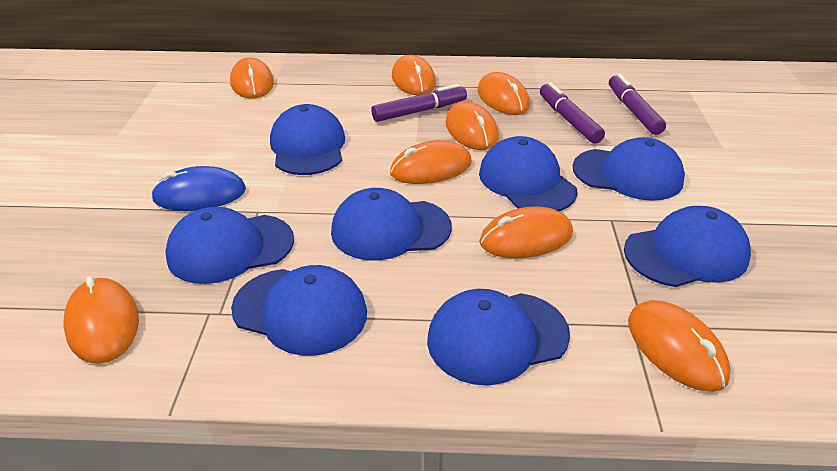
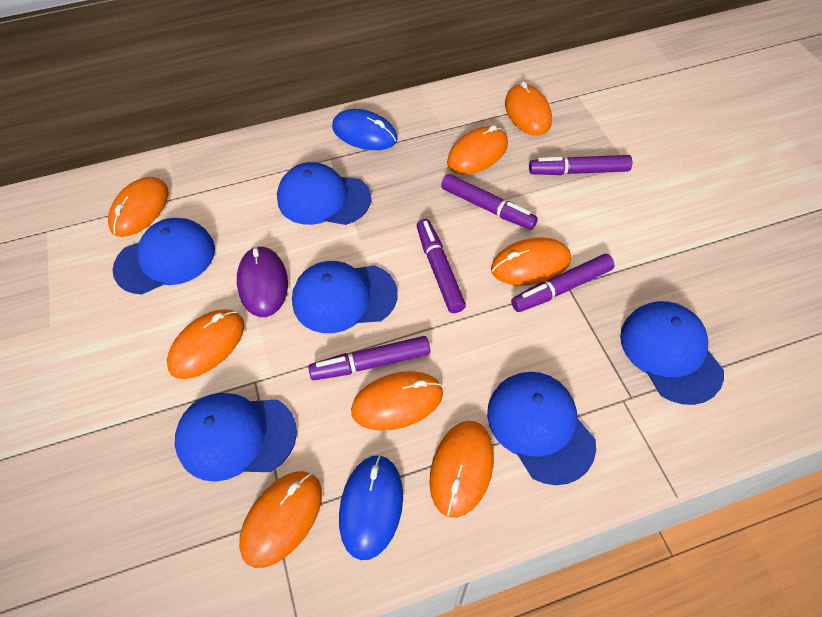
blue cap: 8 -> 6
blue mouse: 1 -> 2
purple marker: 3 -> 5
purple mouse: 0 -> 1

